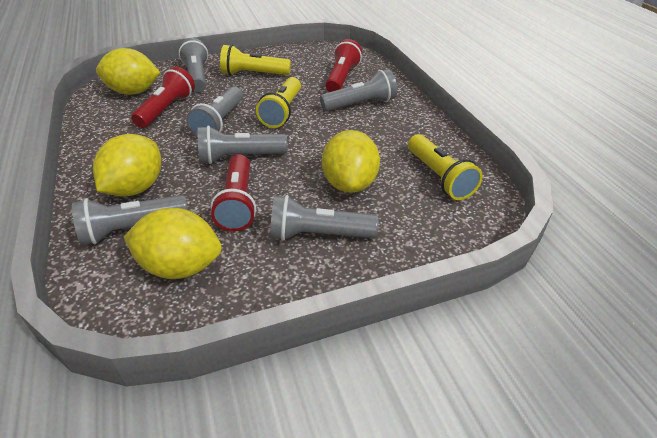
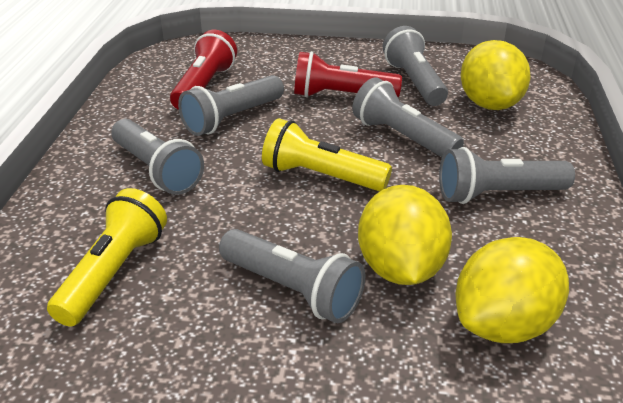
red flashlight: 3 -> 2
yellow flashlight: 3 -> 2
yellow lemon: 4 -> 3

